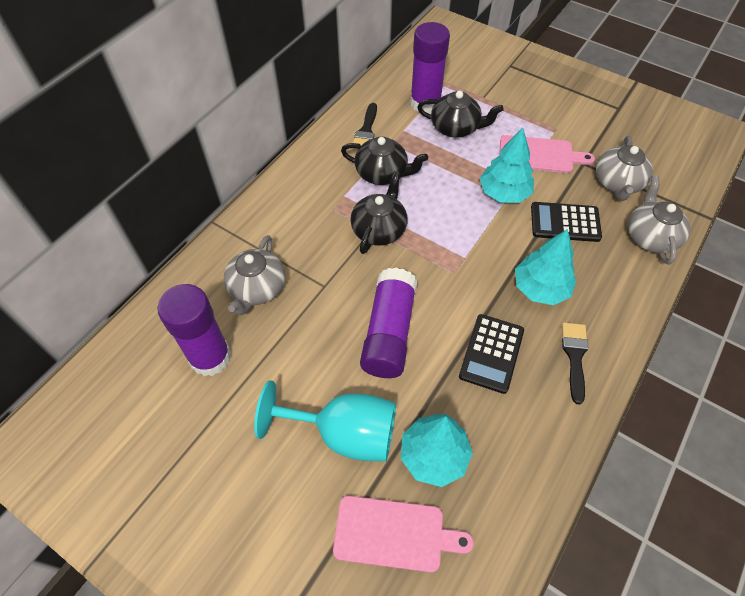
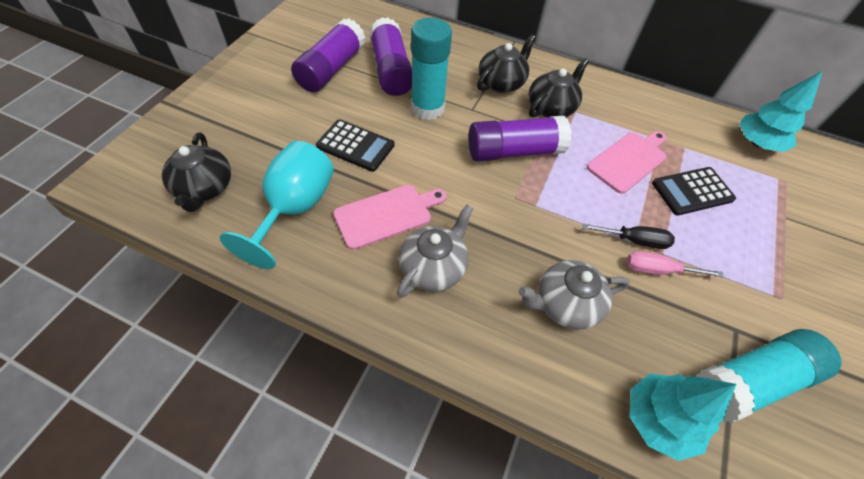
black brush: 2 -> 0
black screwdriver: 0 -> 1
grey teapot: 3 -> 2
pink screwdriver: 0 -> 1
turquoise glue stick: 0 -> 2
turquoise tree: 3 -> 2

